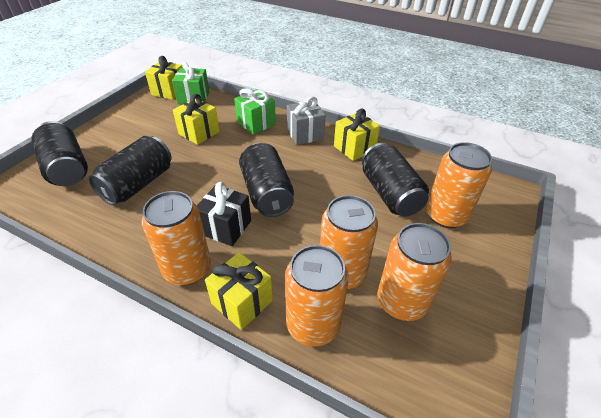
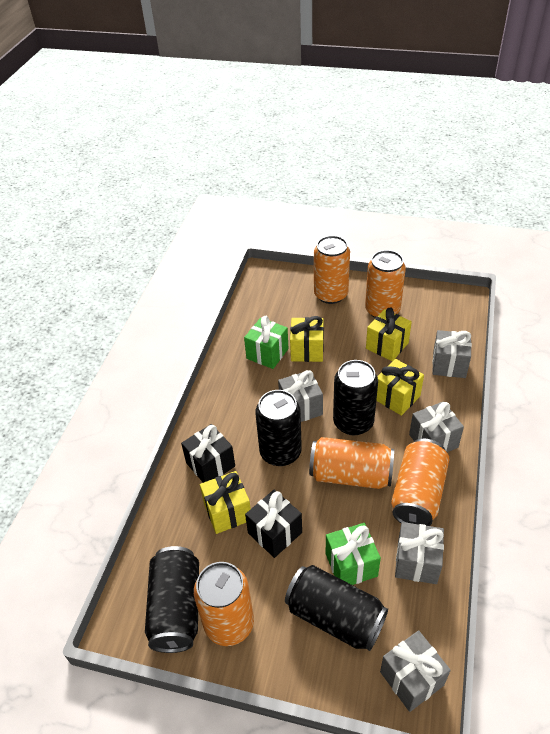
black gift: 1 -> 2
grey gift: 1 -> 5

